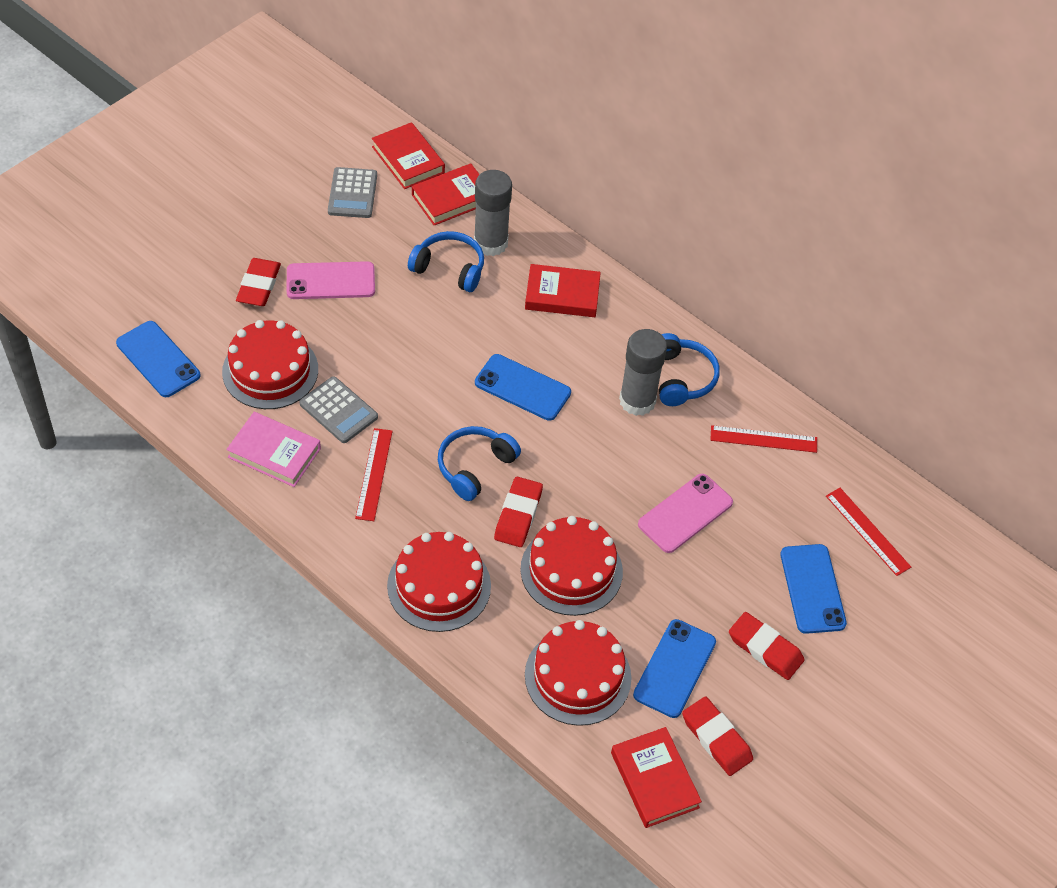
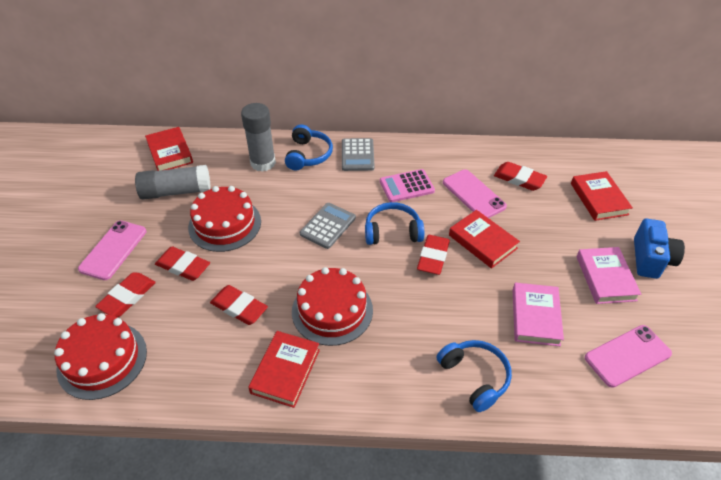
blue camera: 0 -> 1
blue phone: 4 -> 0
pink book: 1 -> 2
pink calculator: 0 -> 1
pink phone: 2 -> 3
red cake: 4 -> 3
red eraser: 4 -> 5
red ruler: 3 -> 0

